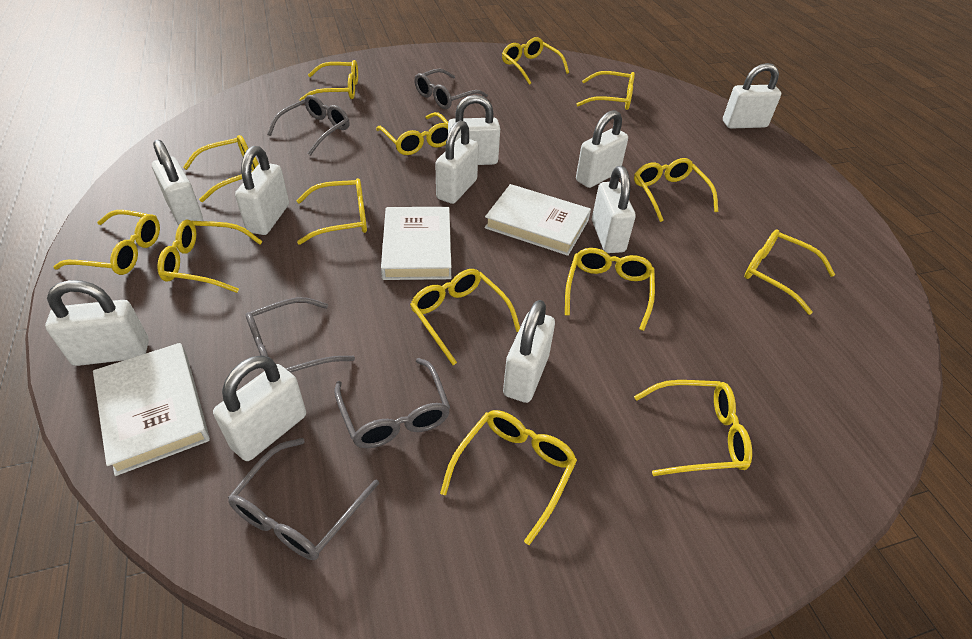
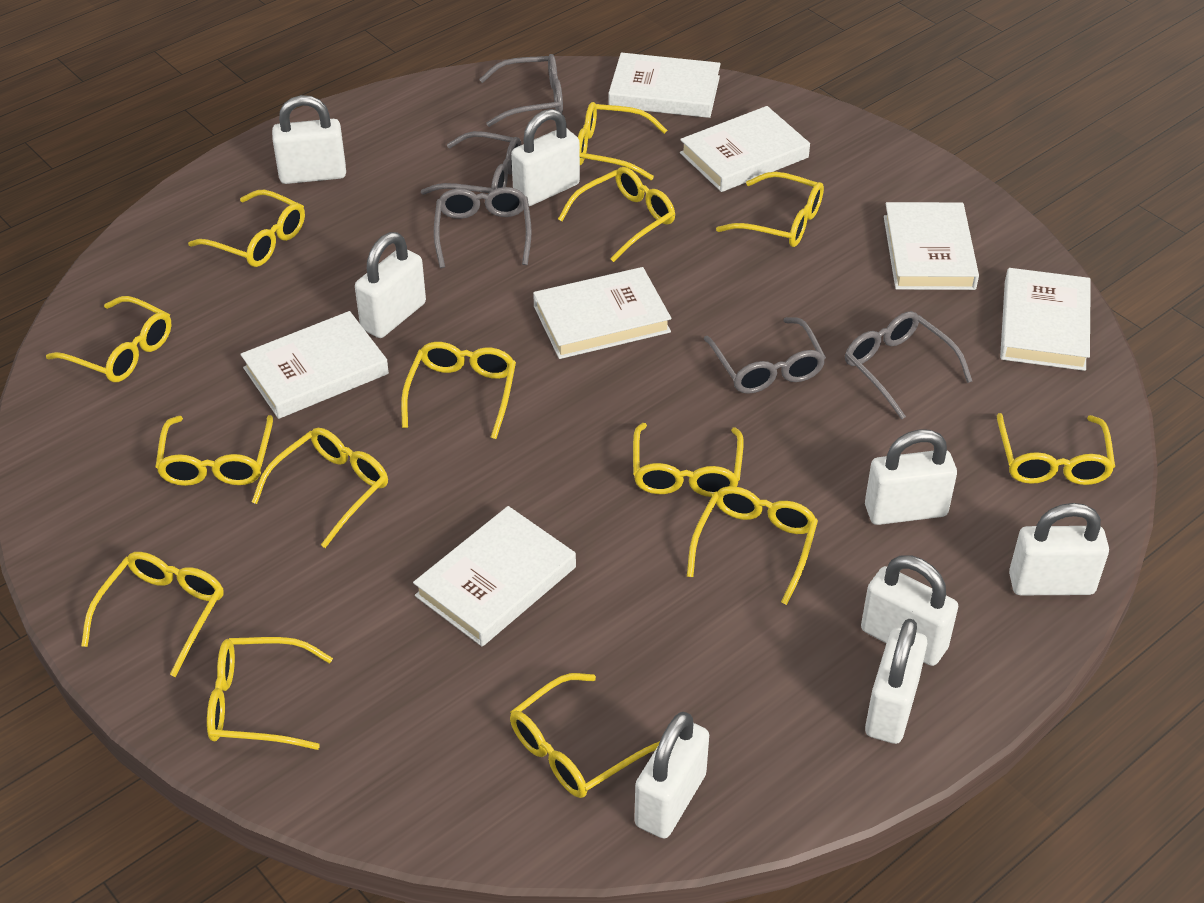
white book: 3 -> 7
white padlock: 10 -> 8

